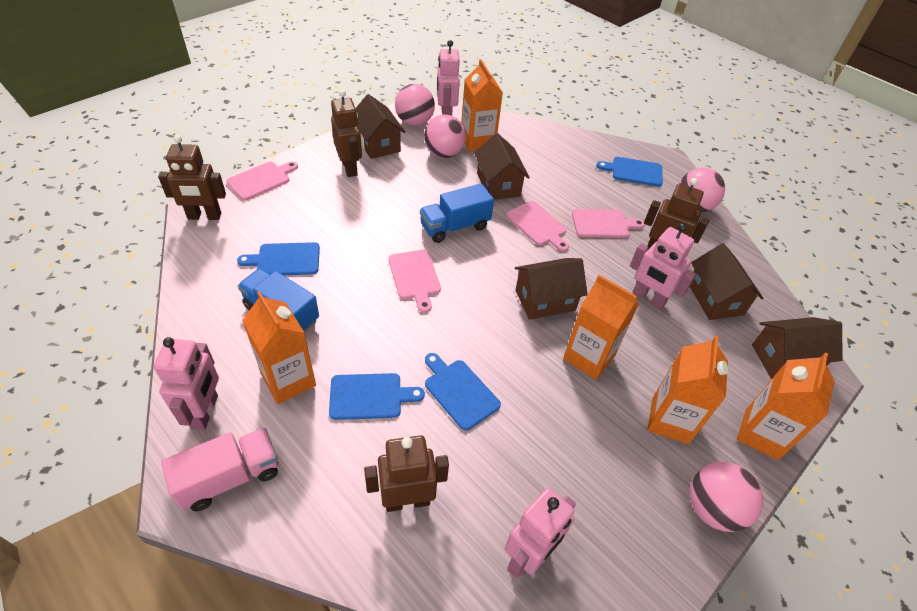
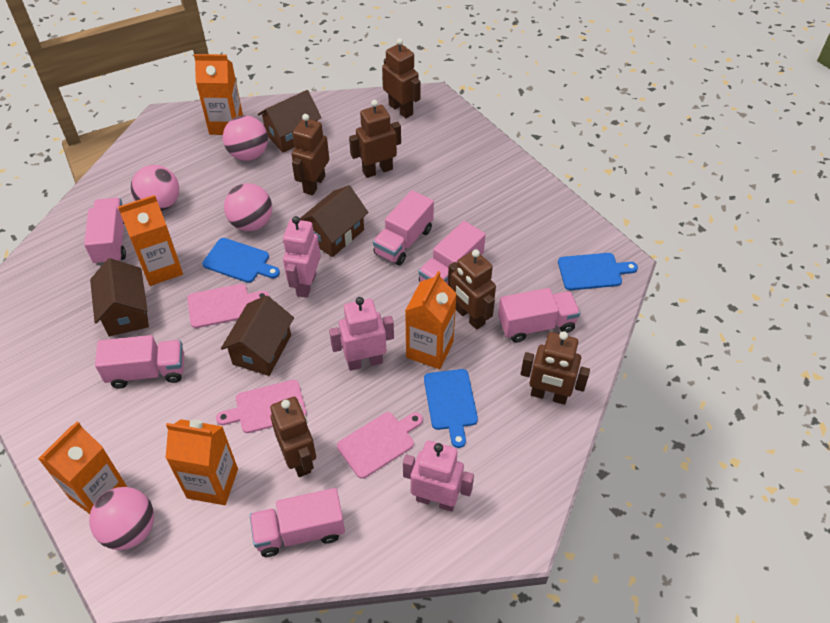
blue cutting board: 4 -> 3
blue truck: 2 -> 0
brown house: 5 -> 4
brown robot: 4 -> 6
pink cutting board: 4 -> 3
pink robot: 4 -> 3
pink truck: 1 -> 6

